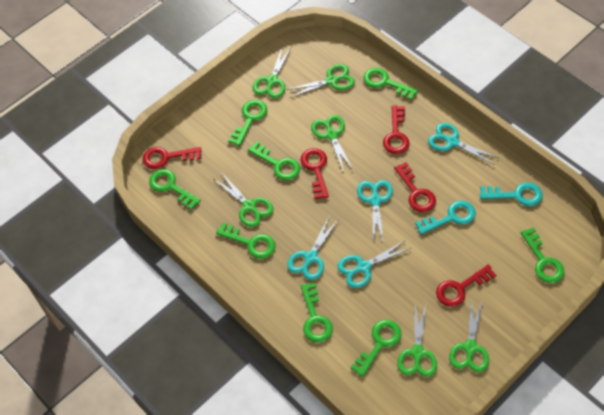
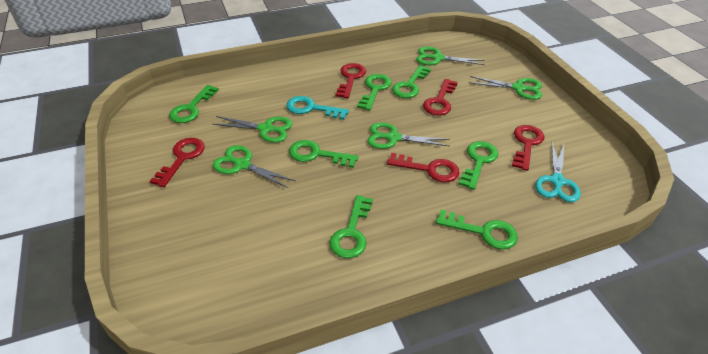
green key: 8 -> 7
green scissors: 6 -> 5
turquoise key: 2 -> 1
turquoise scissors: 4 -> 1

